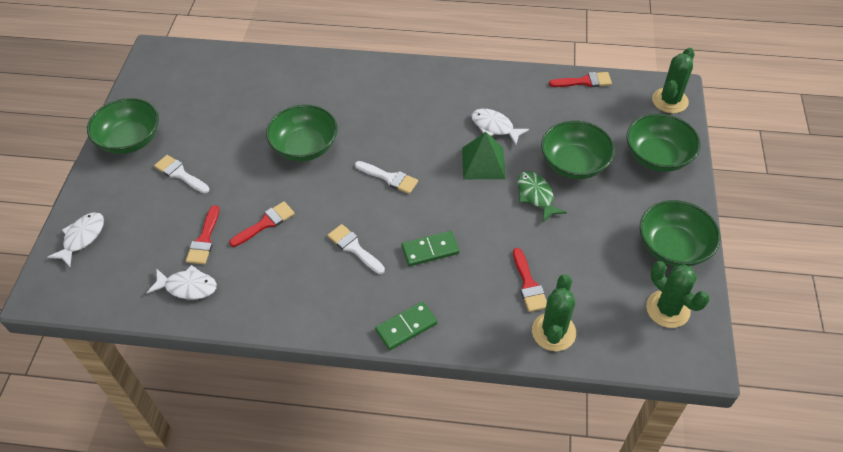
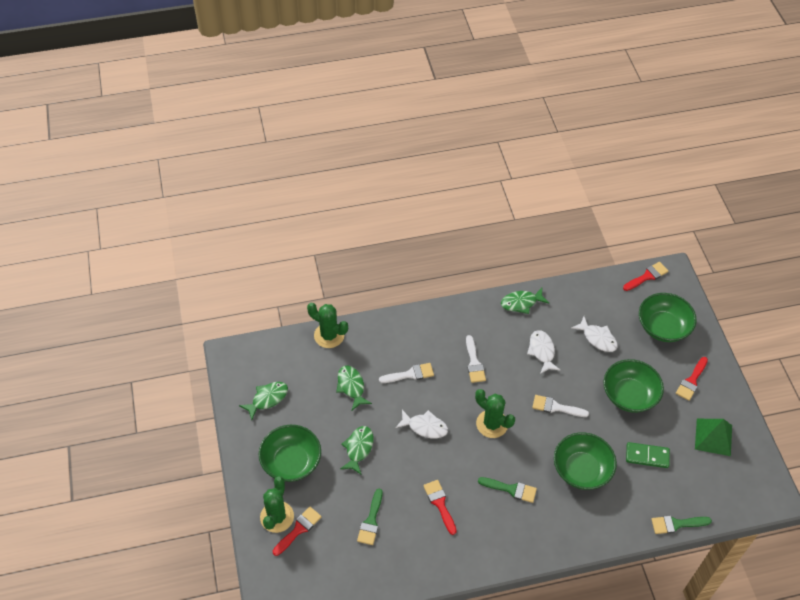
green bowl: 5 -> 4
green brush: 0 -> 3
green domino: 2 -> 1
green fish: 1 -> 4

